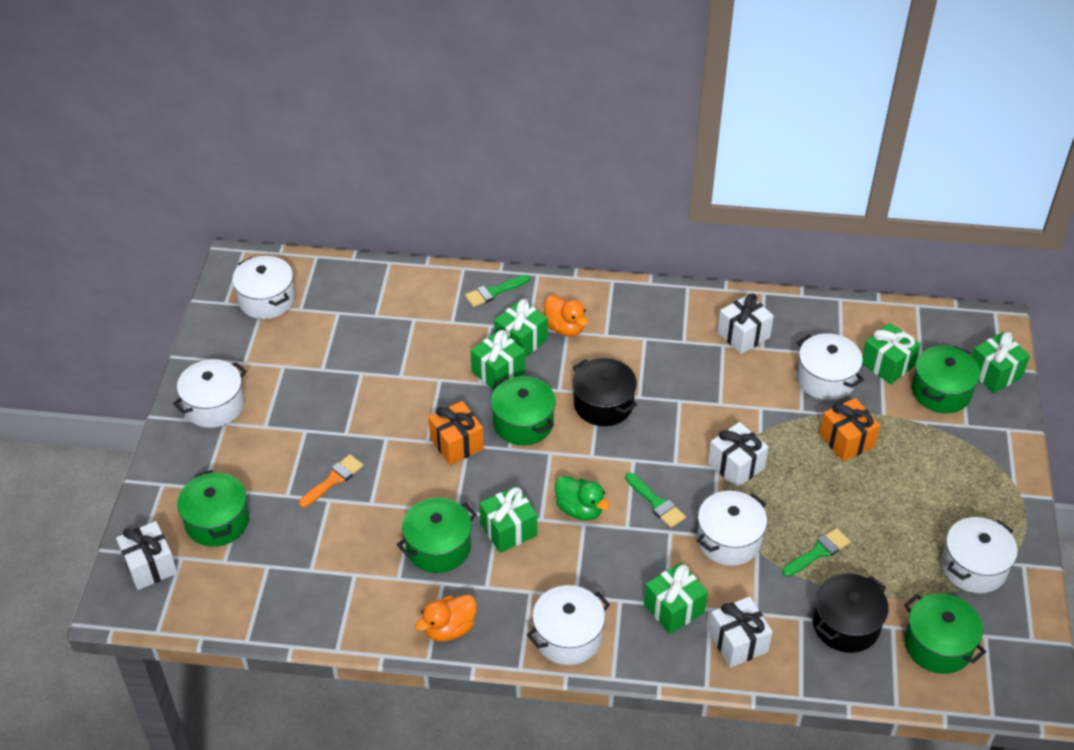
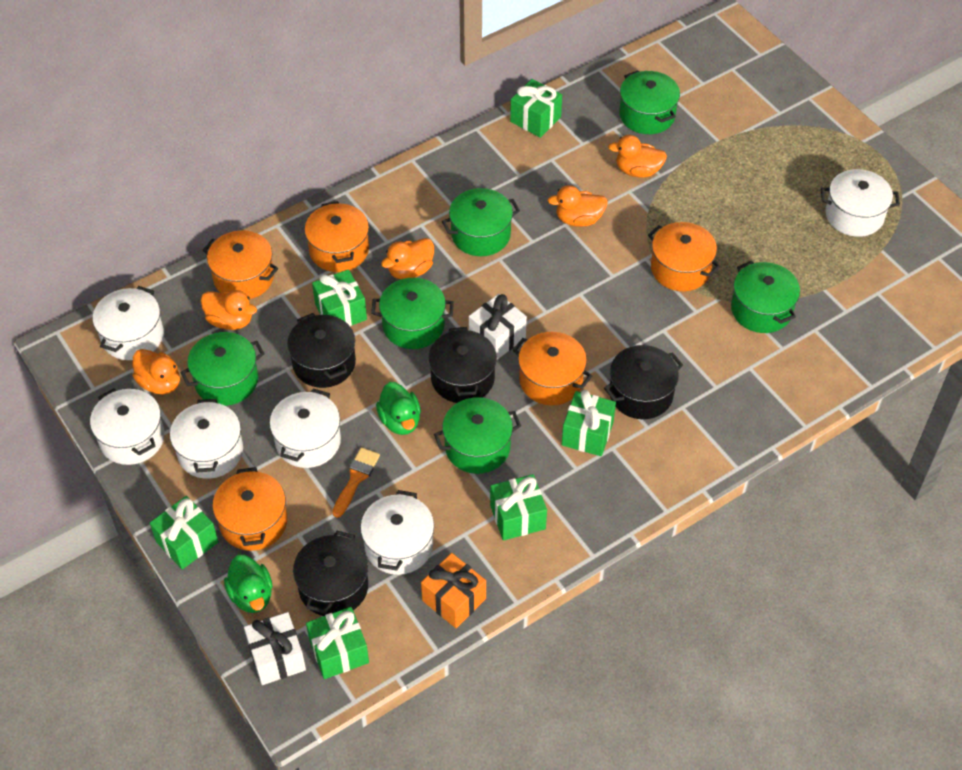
black pot: 2 -> 4
green brush: 3 -> 0
green duck: 1 -> 2
green pot: 5 -> 6
orange duck: 2 -> 5
orange gift: 2 -> 1
orange pot: 0 -> 5
white gift: 4 -> 2

